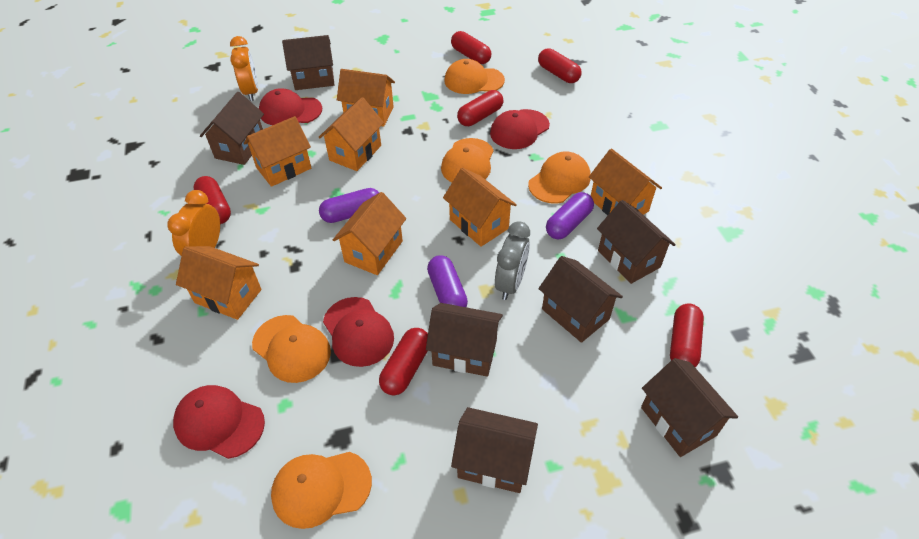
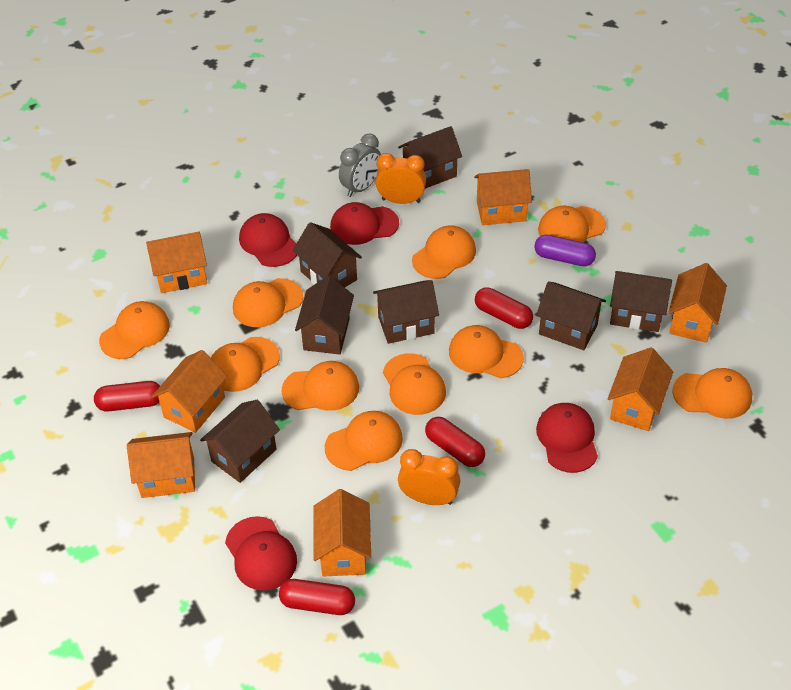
orange cap: 5 -> 10
purple capsule: 3 -> 1
red capsule: 6 -> 4

